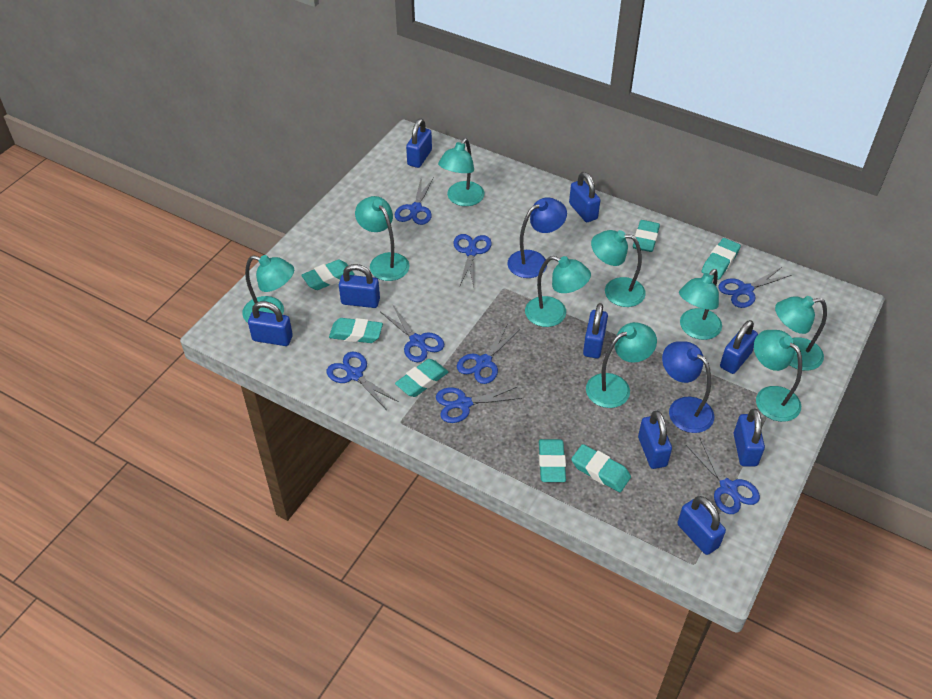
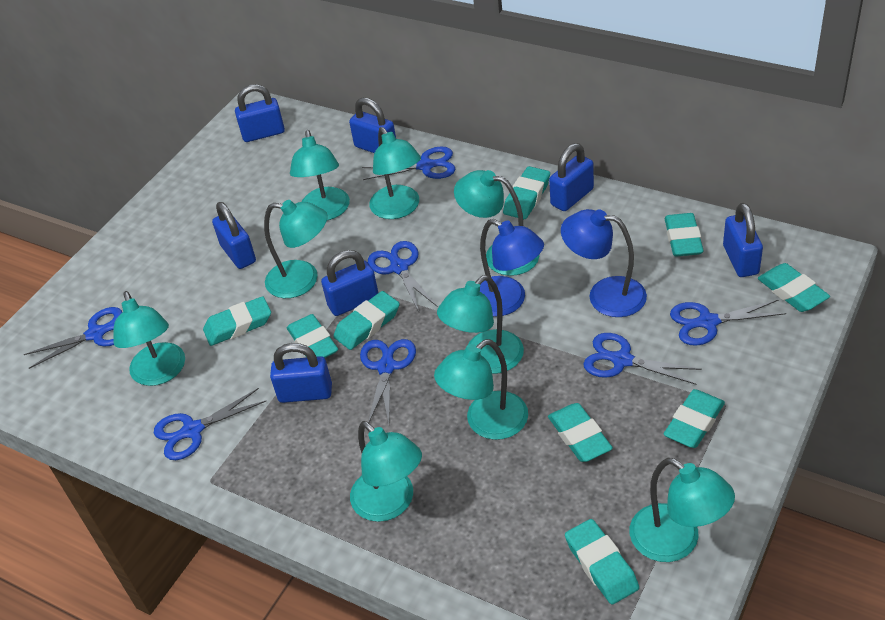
blue padlock: 9 -> 7
blue scissors: 8 -> 7
turquoise eraser: 7 -> 9

